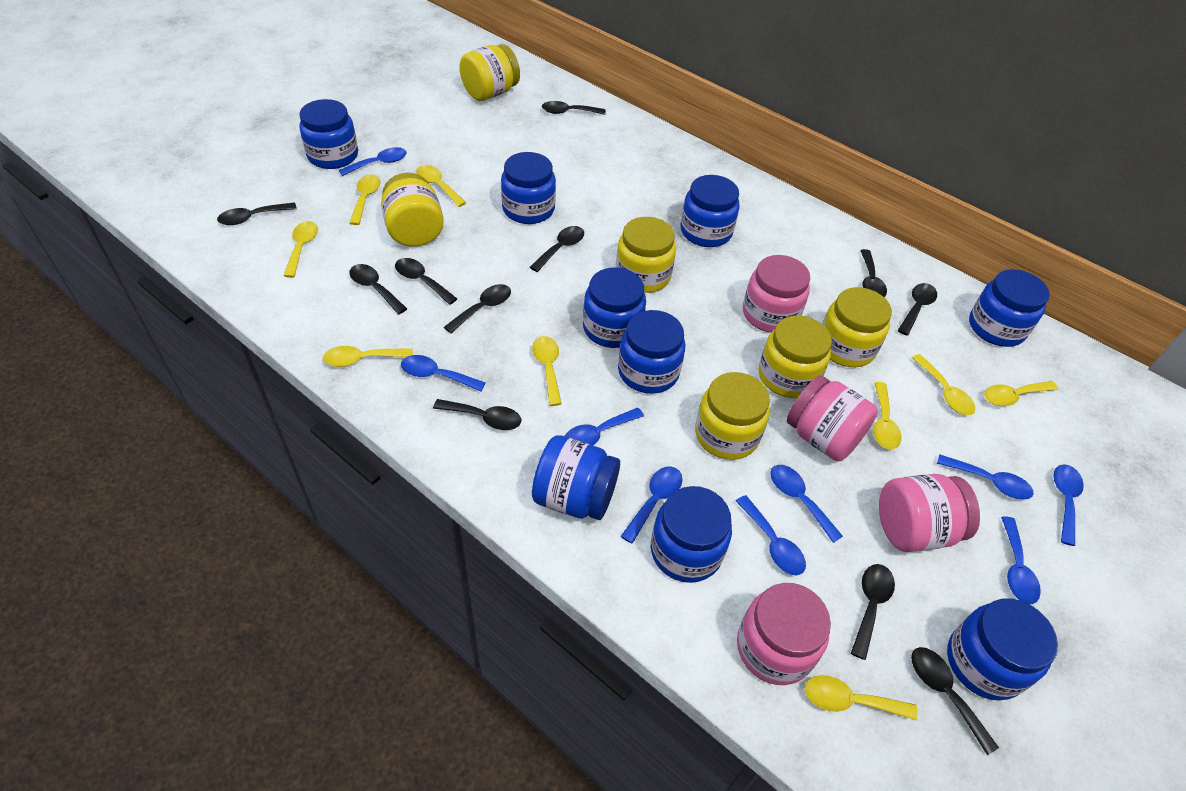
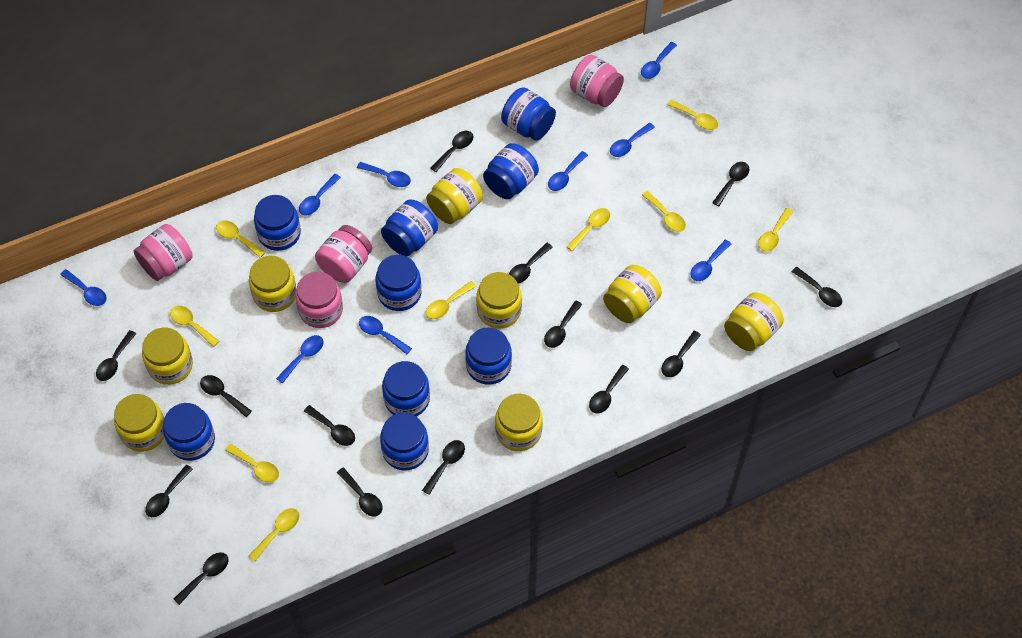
black spoon: 11 -> 14
yellow jar: 6 -> 8

